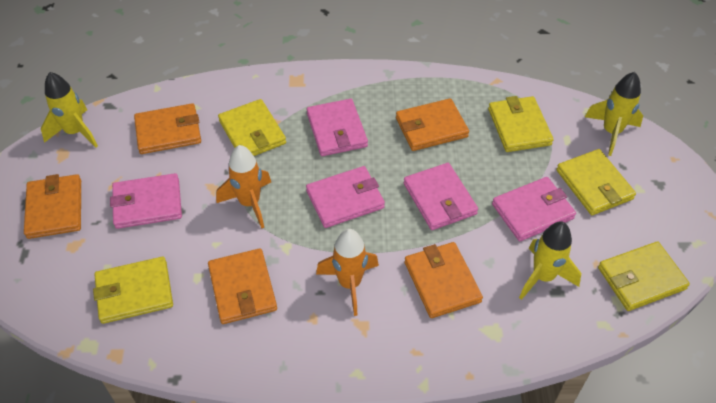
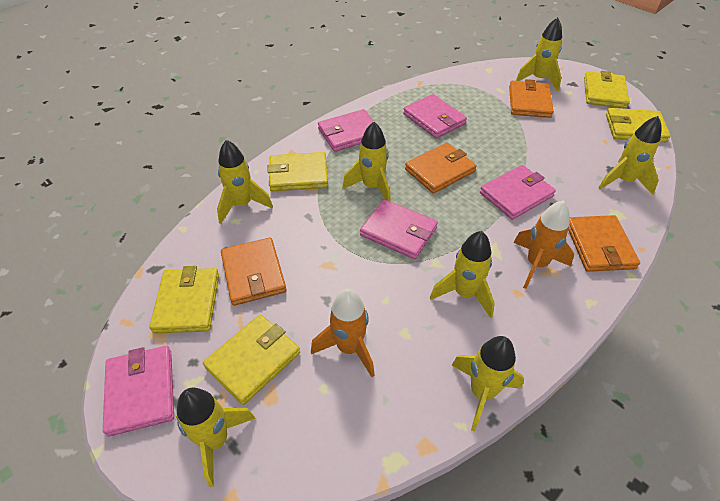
orange wallet: 5 -> 4
yellow rocket: 3 -> 7

